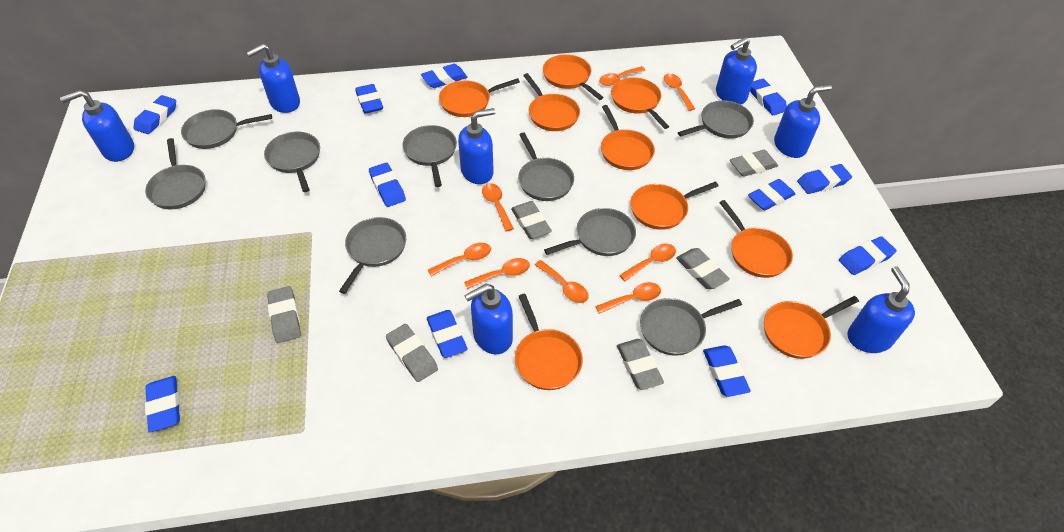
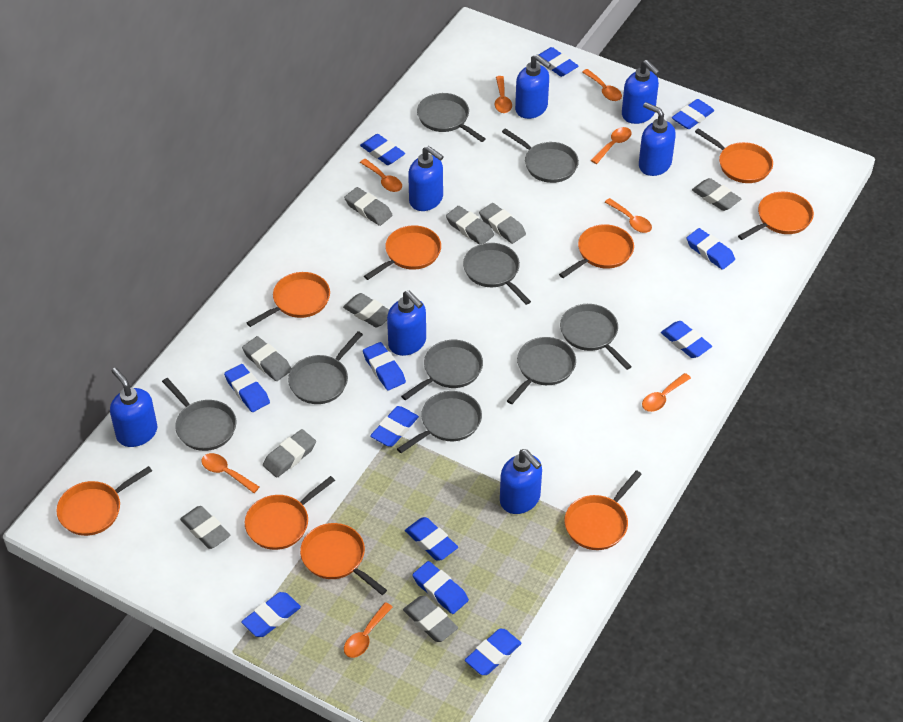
blue eraser: 11 -> 12
grey eraser: 6 -> 9

